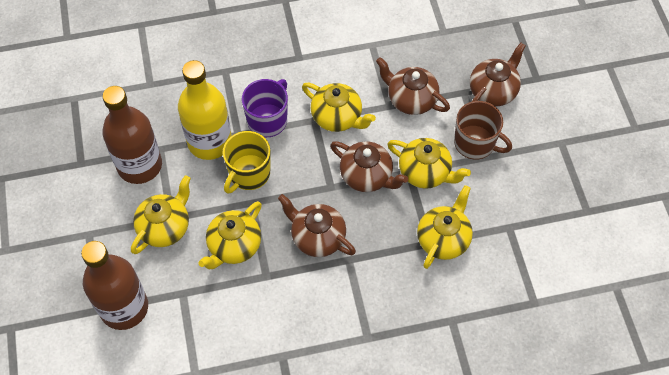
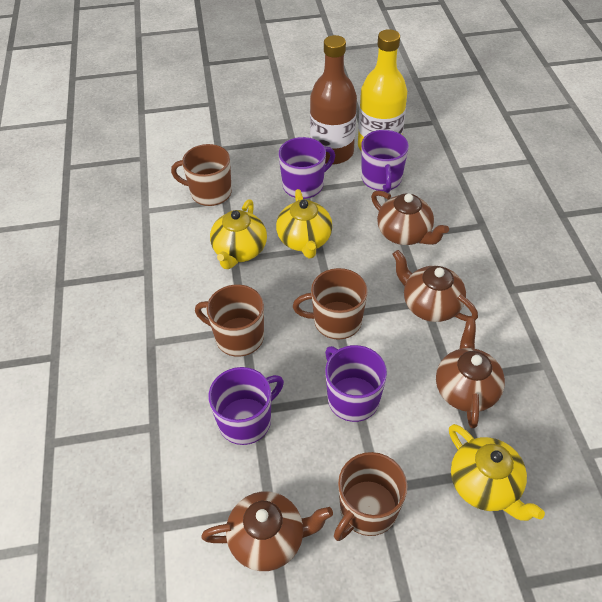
brown bottle: 2 -> 1
brown mug: 1 -> 4
purple mug: 1 -> 4
yellow mug: 1 -> 0
yellow teapot: 5 -> 3

